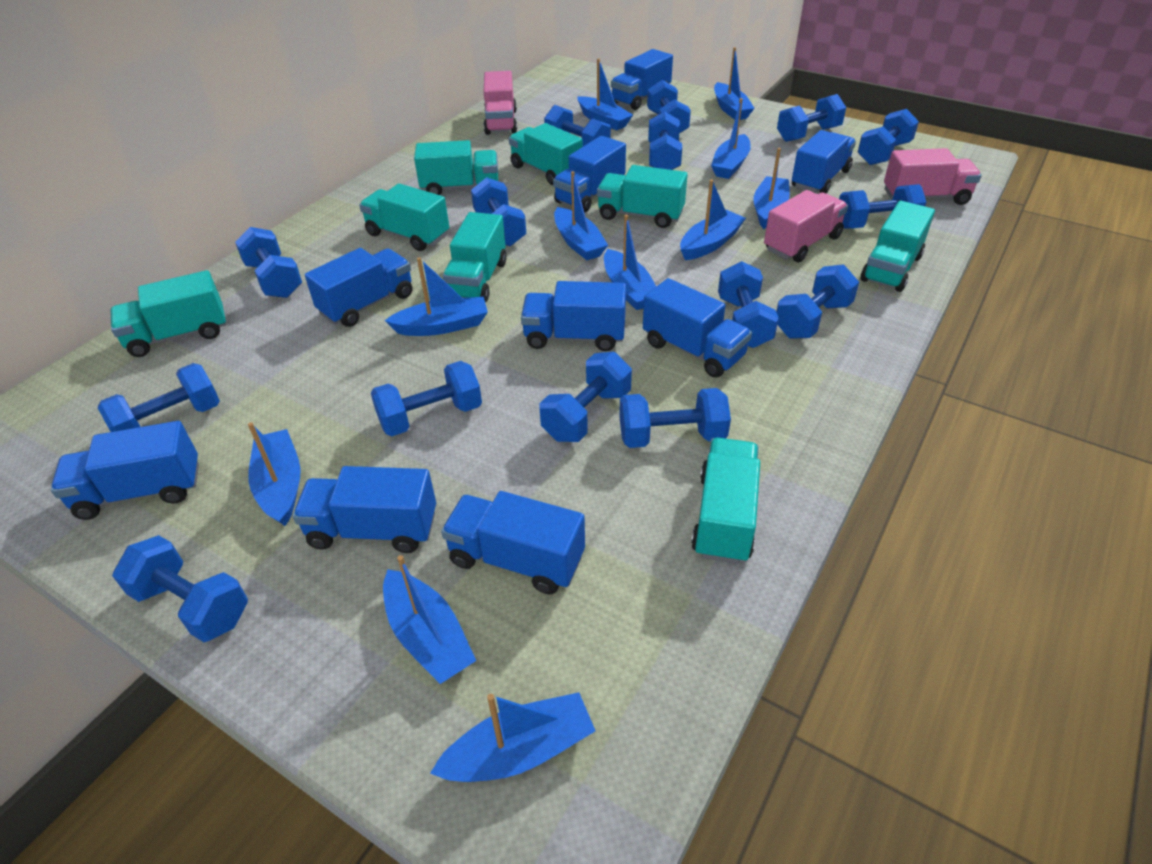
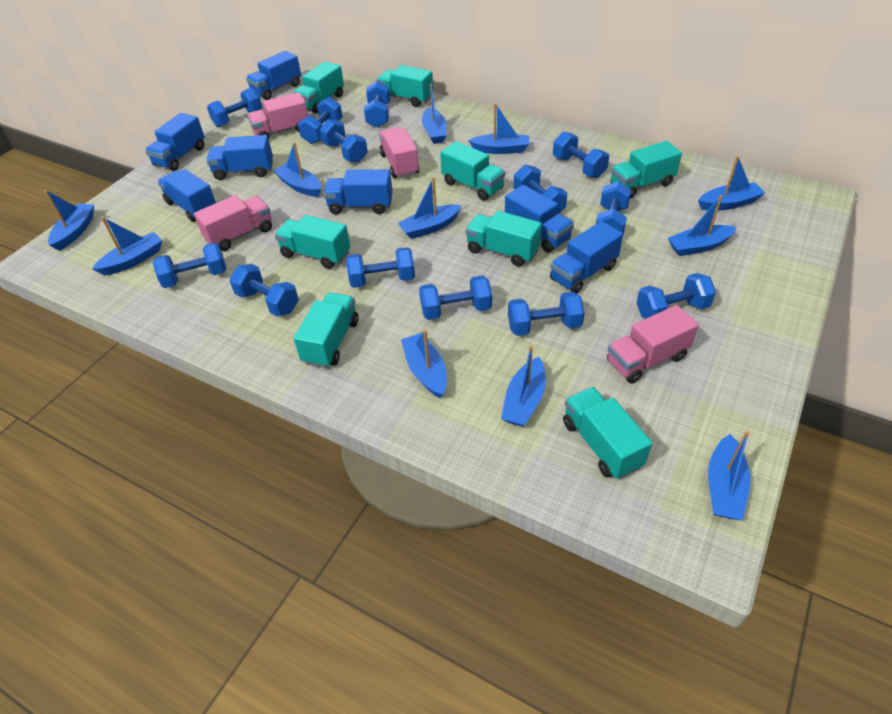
blue dumbbell: 15 -> 13
blue truck: 9 -> 7
pink truck: 3 -> 4

